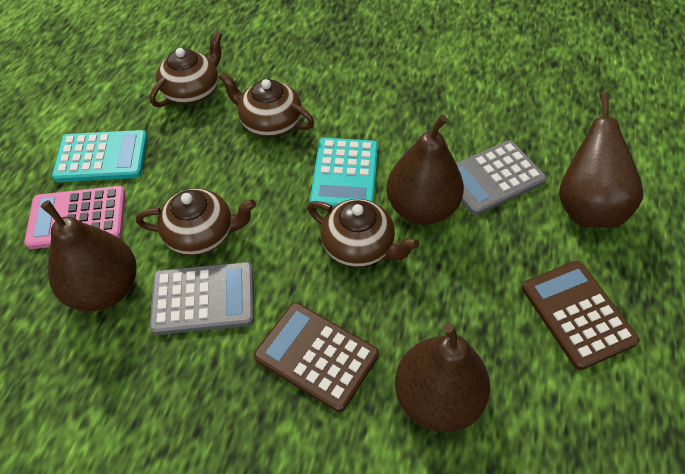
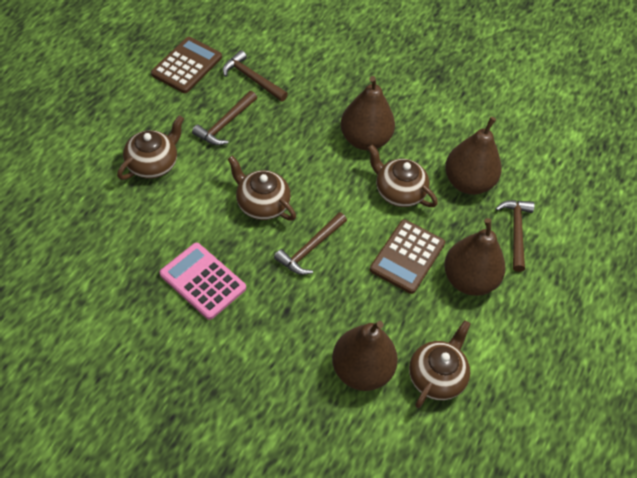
brown hammer: 0 -> 4
grey calculator: 2 -> 0
turquoise calculator: 2 -> 0

